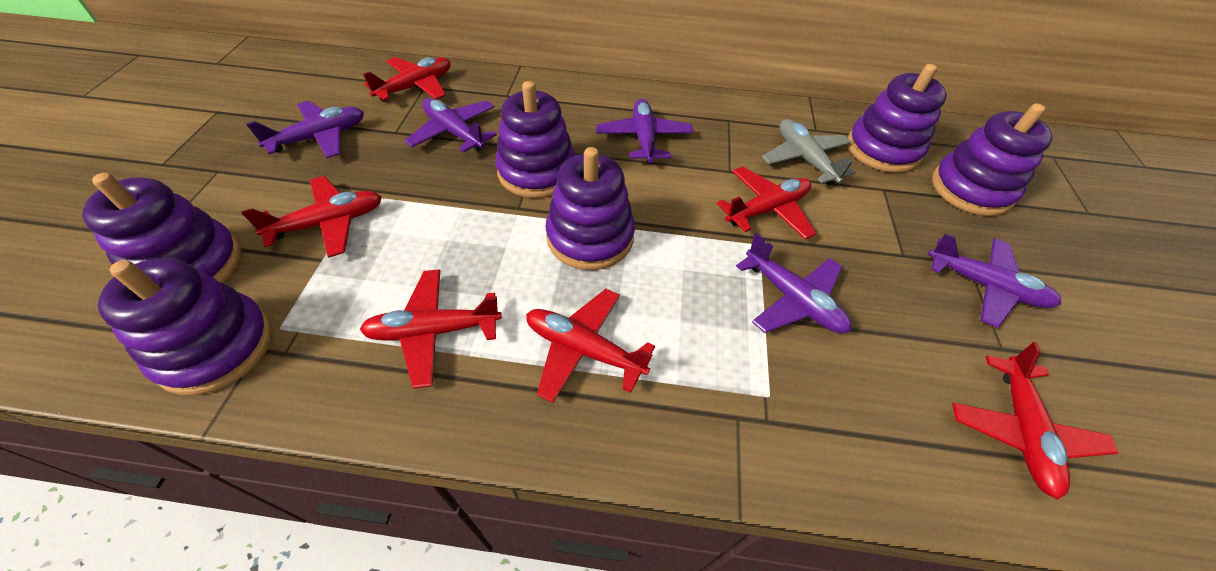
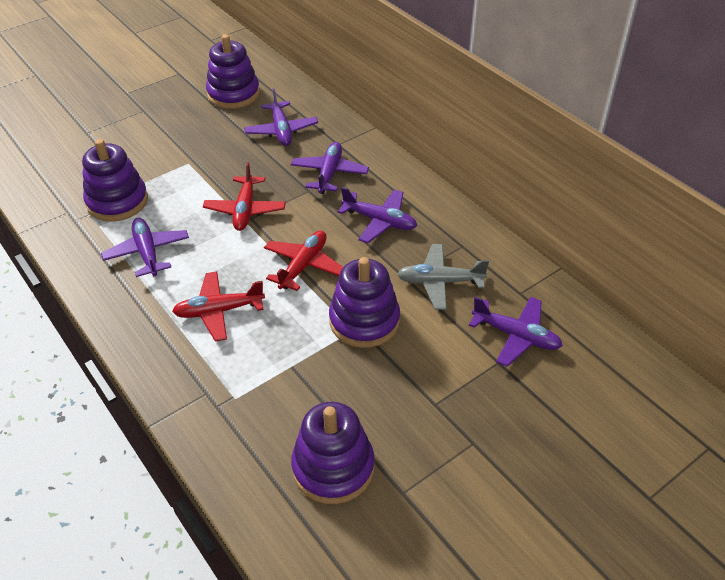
purple stacking toy: 6 -> 4
red plane: 6 -> 3

